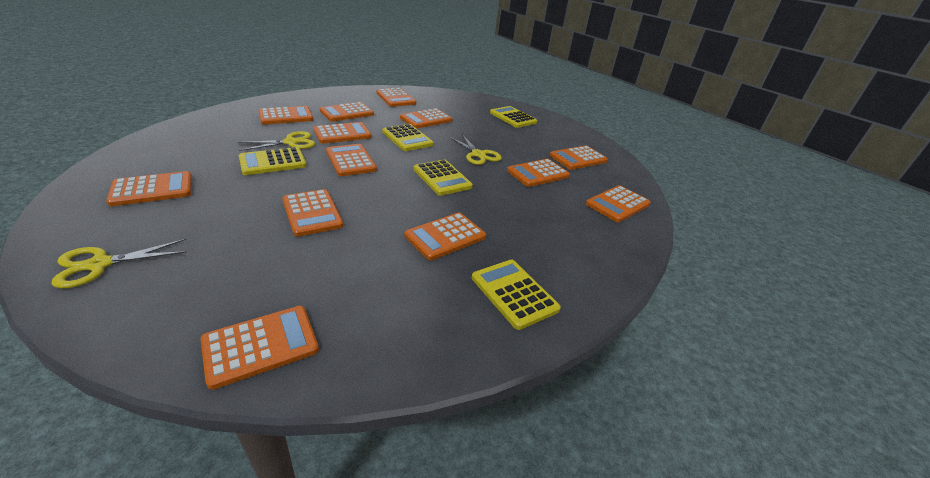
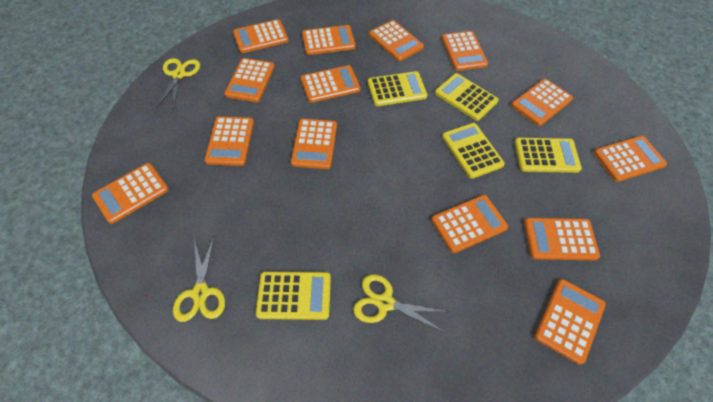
orange calculator: 13 -> 14

